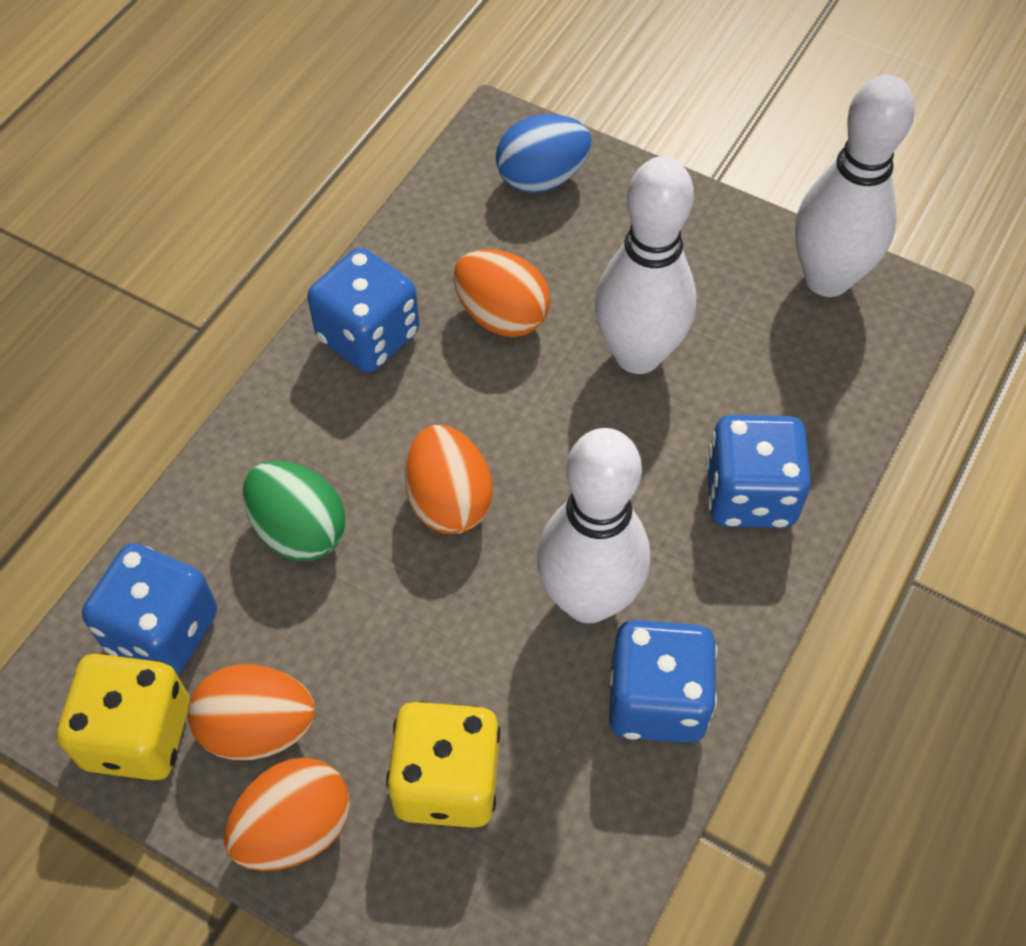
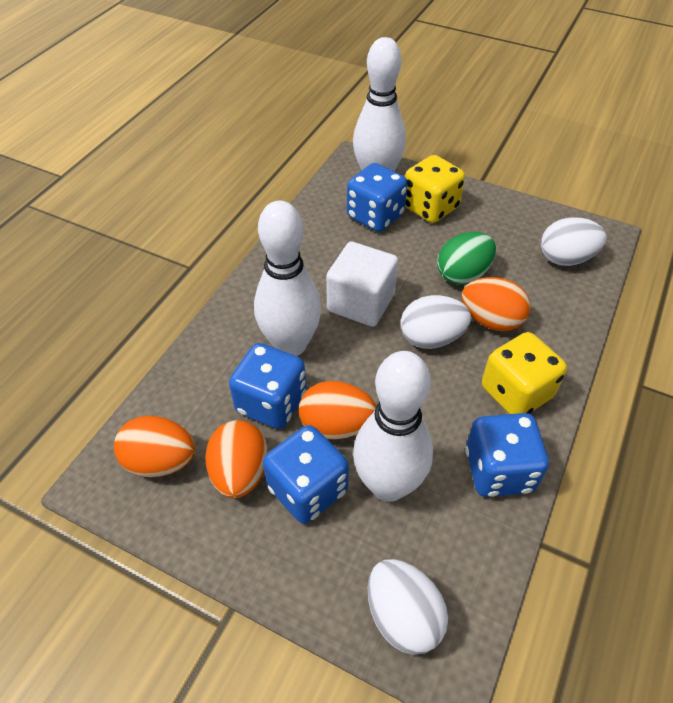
blue egg: 1 -> 0
white cube: 0 -> 1
white egg: 0 -> 3

